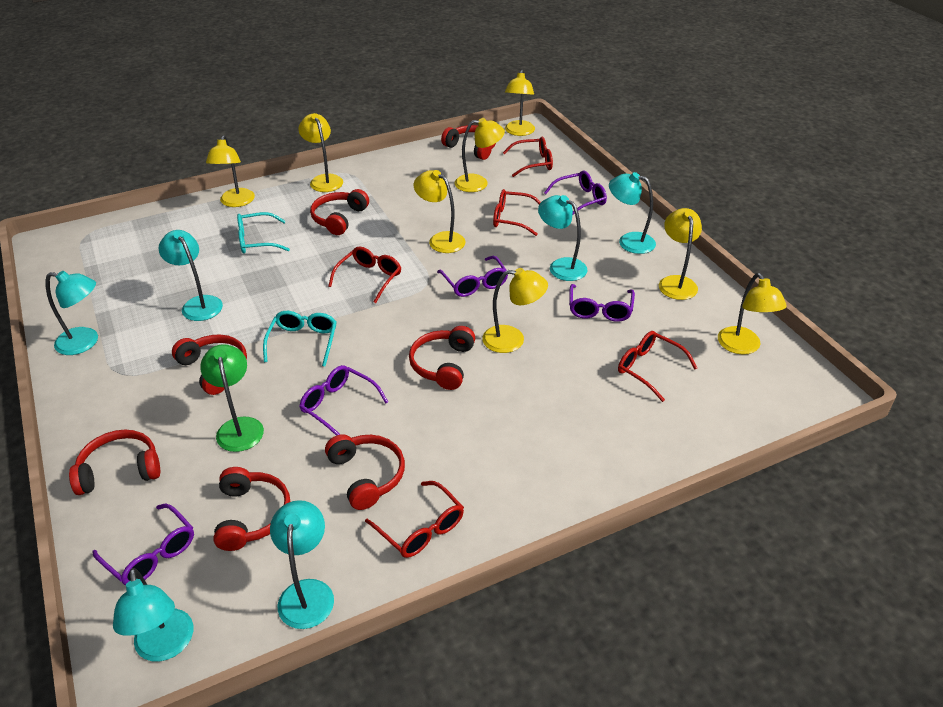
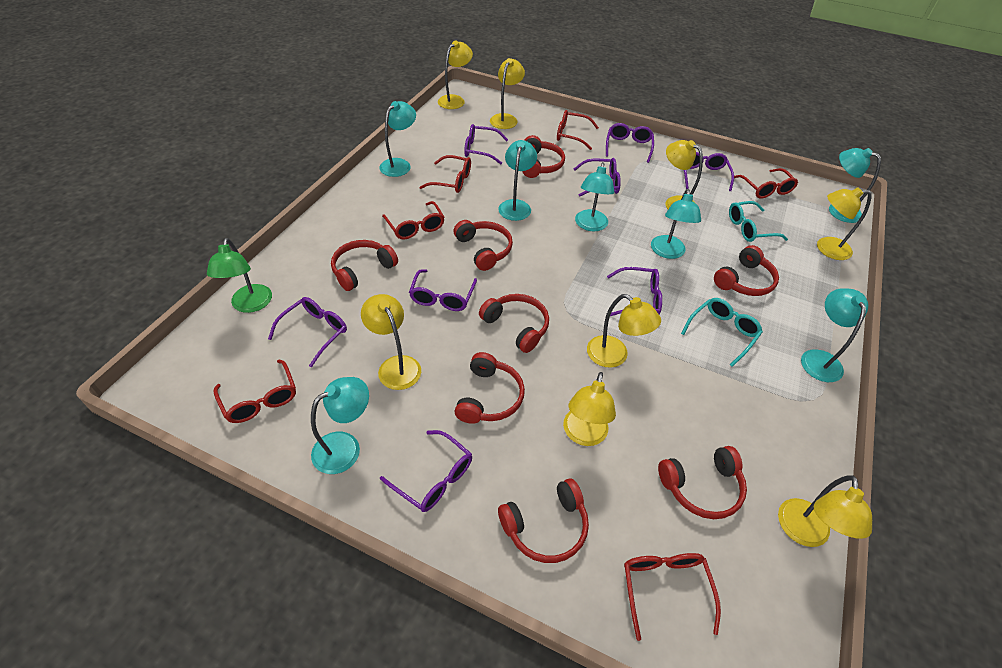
purple glasses: 5 -> 8
red glasses: 5 -> 6
red headphones: 7 -> 8
turquoise lamp: 6 -> 7

